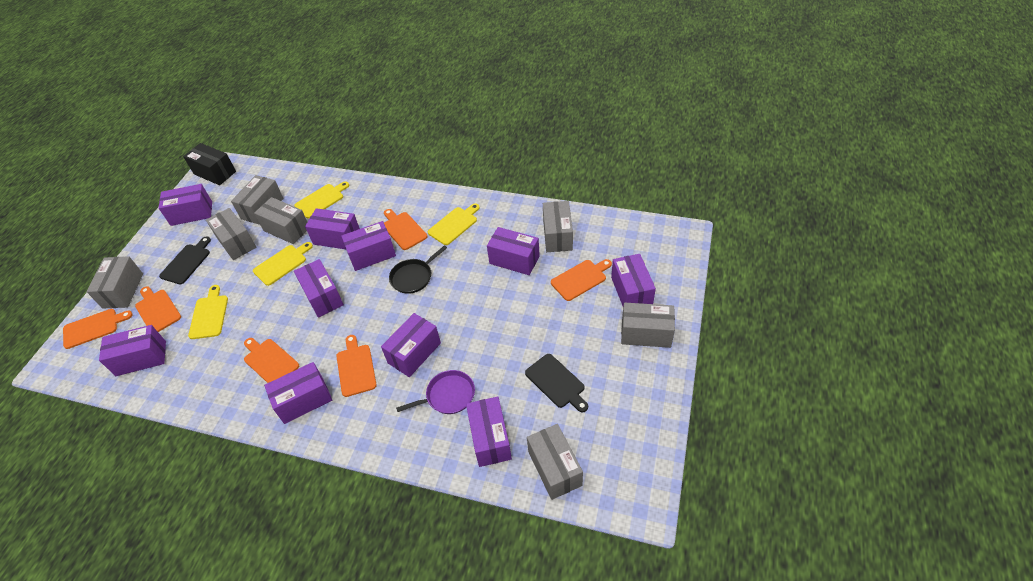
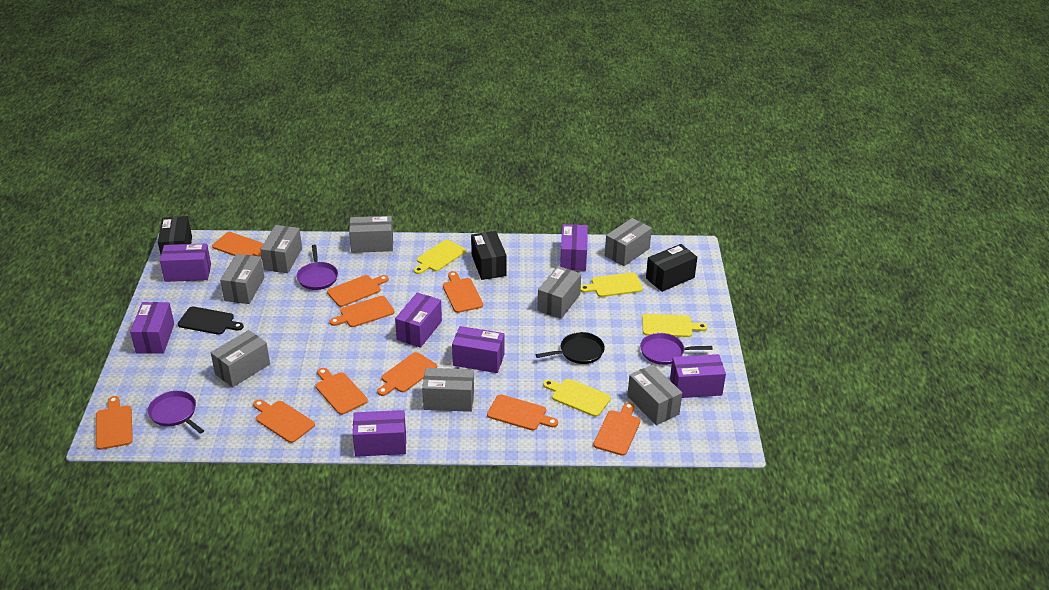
black box: 1 -> 3
black cutting board: 2 -> 1
grey box: 7 -> 8
orange cutting board: 6 -> 10
purple box: 10 -> 7
purple pan: 1 -> 3

